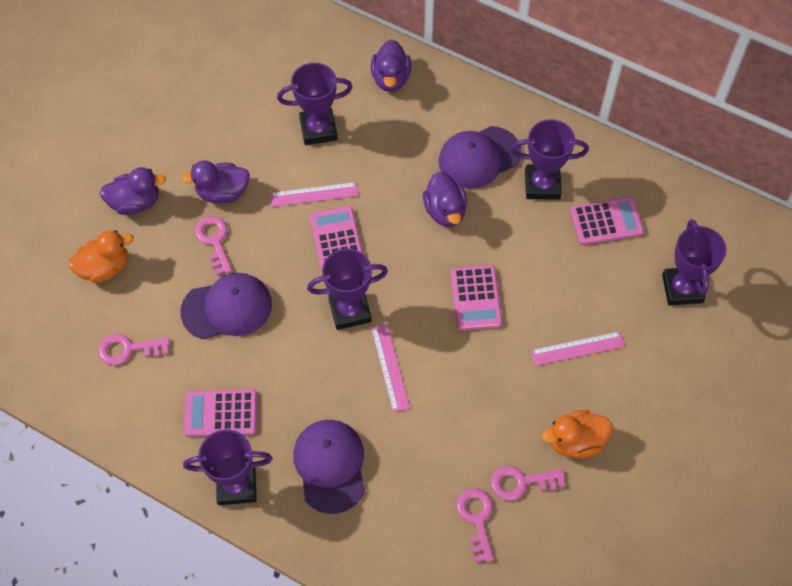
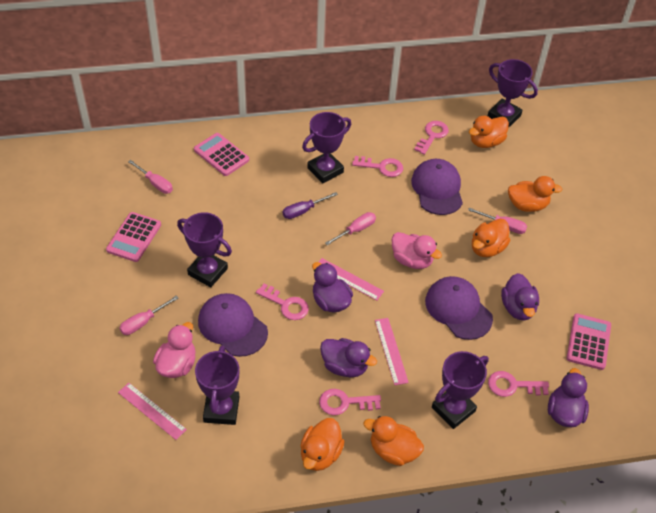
orange duck: 2 -> 5
pink calculator: 4 -> 3
pink duck: 0 -> 2
pink key: 4 -> 5
pink screwdriver: 0 -> 4
purple screwdriver: 0 -> 1

